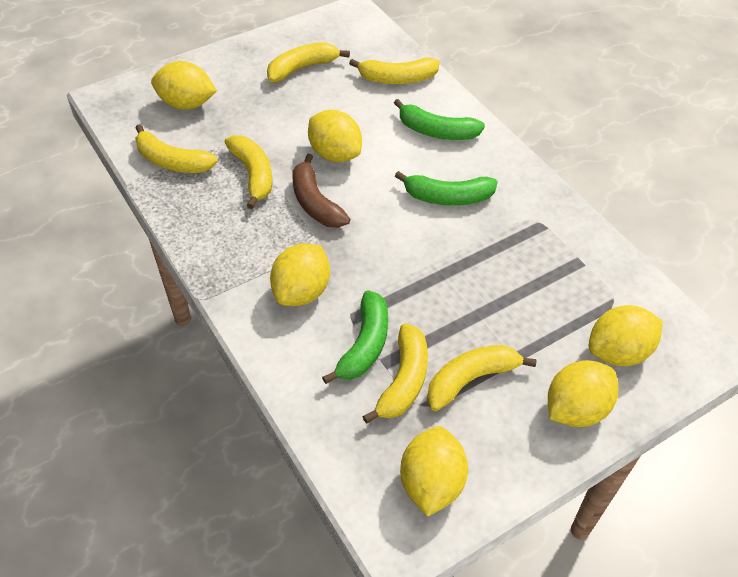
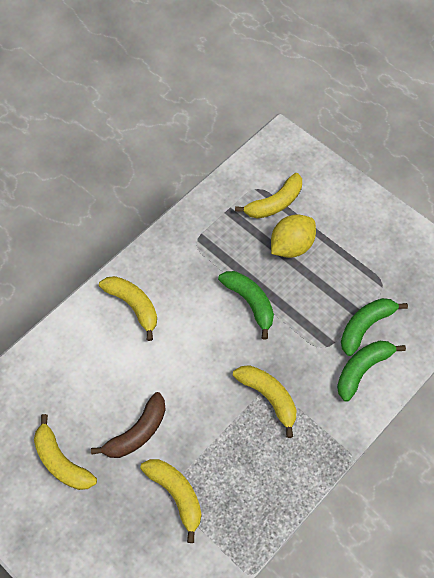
yellow banana: 6 -> 5
yellow lemon: 6 -> 1

